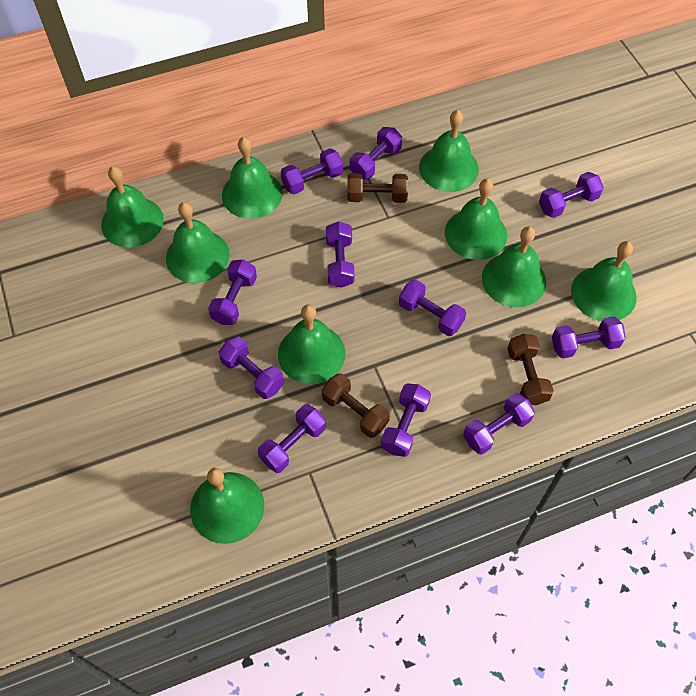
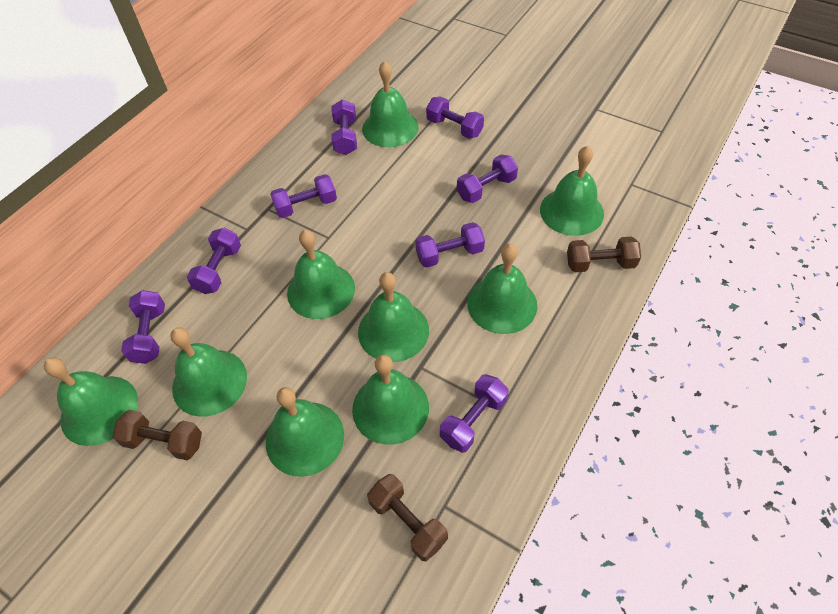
purple dumbbell: 11 -> 8

